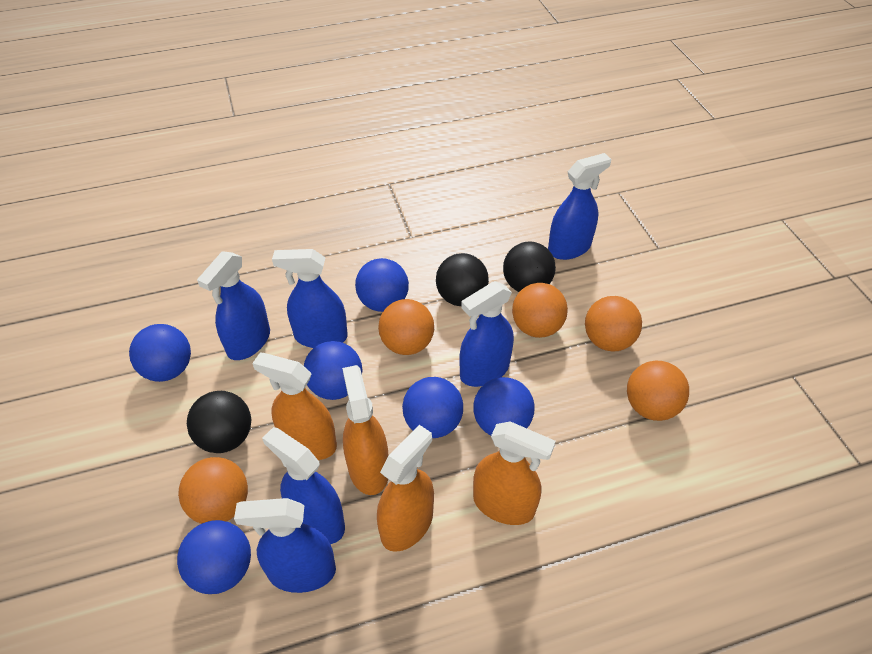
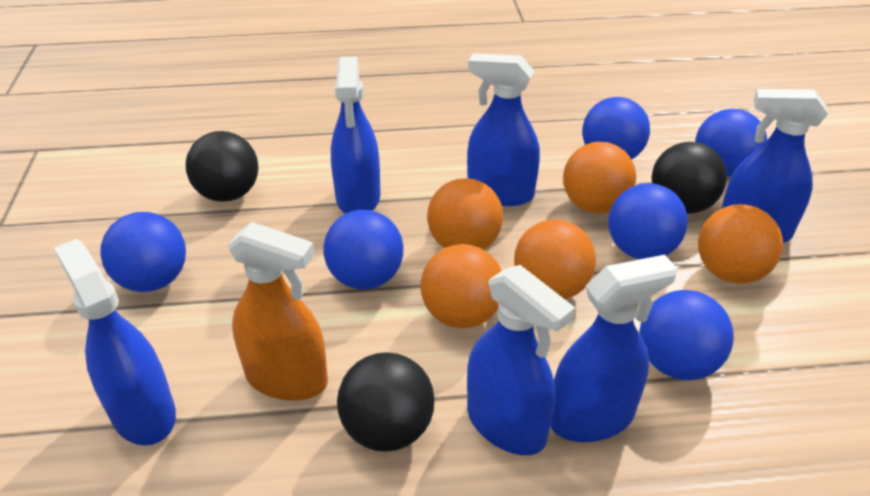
orange spray bottle: 4 -> 1

